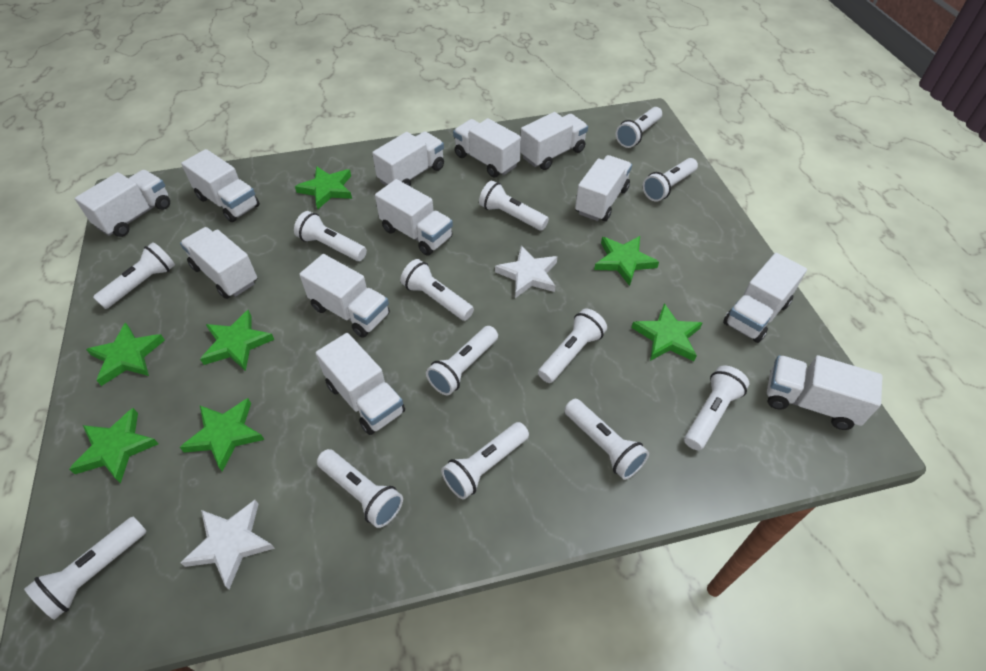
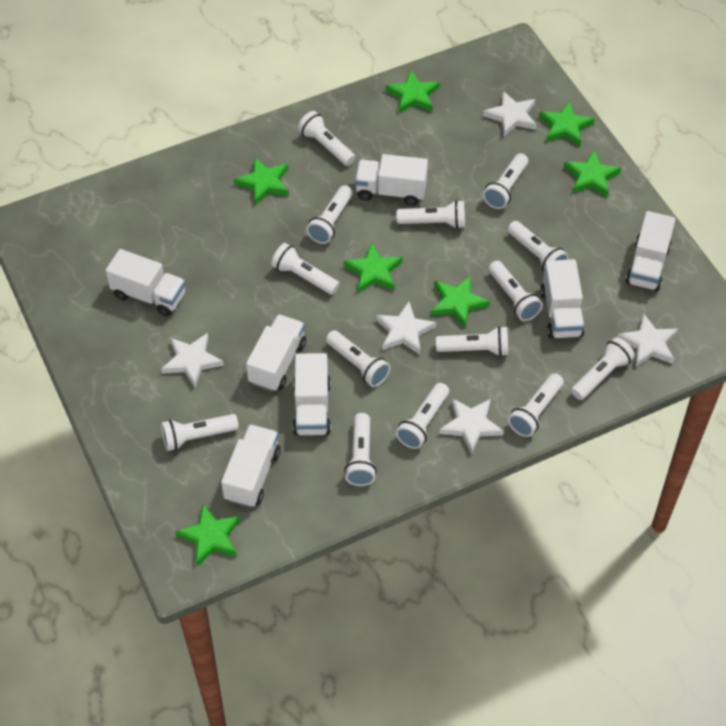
white flashlight: 13 -> 14
white star: 2 -> 5
white truck: 12 -> 7

